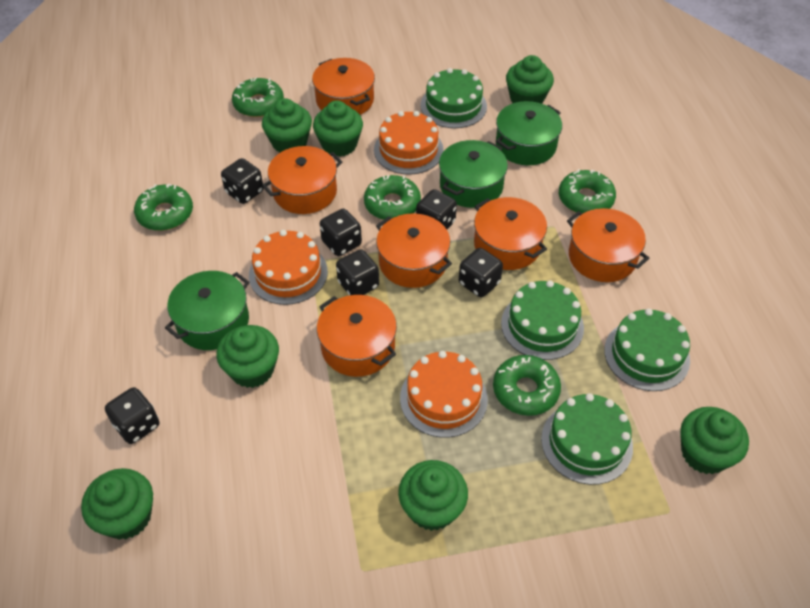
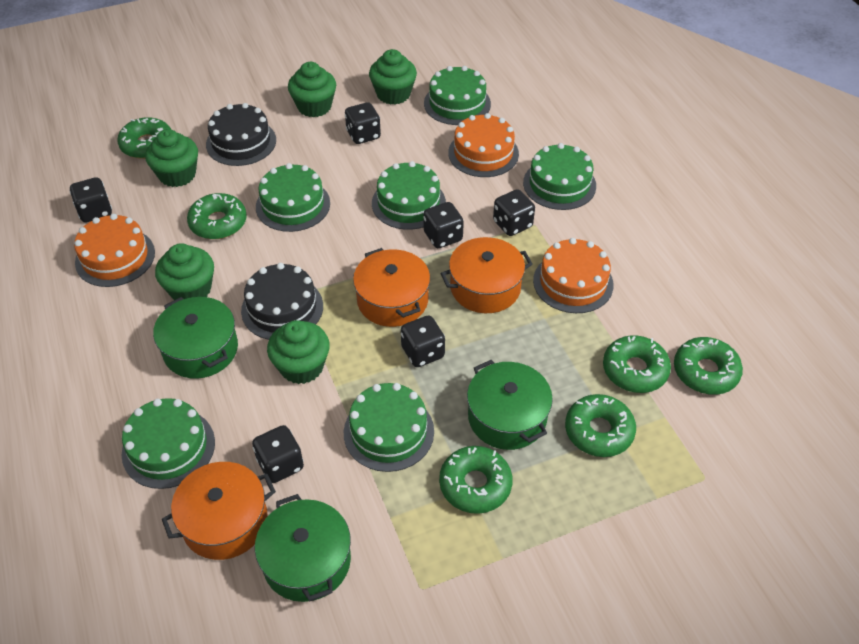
black cake: 0 -> 2
green cake: 4 -> 6
green cupcake: 7 -> 5
green donut: 5 -> 6
orange pot: 6 -> 3

